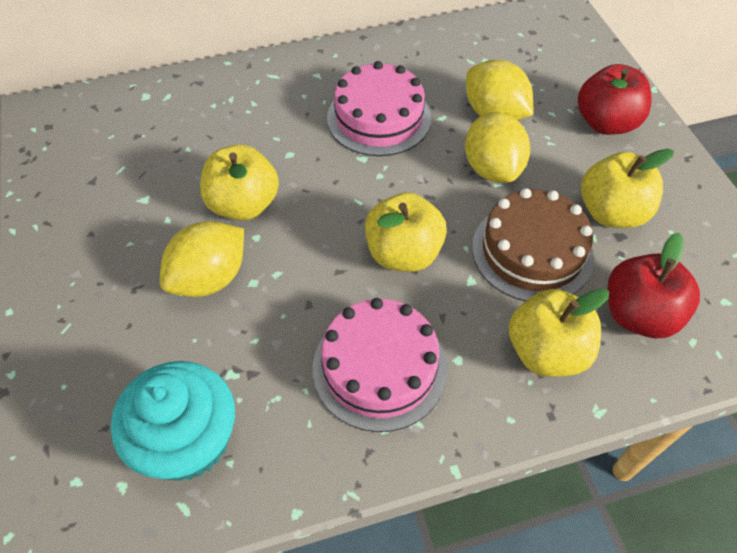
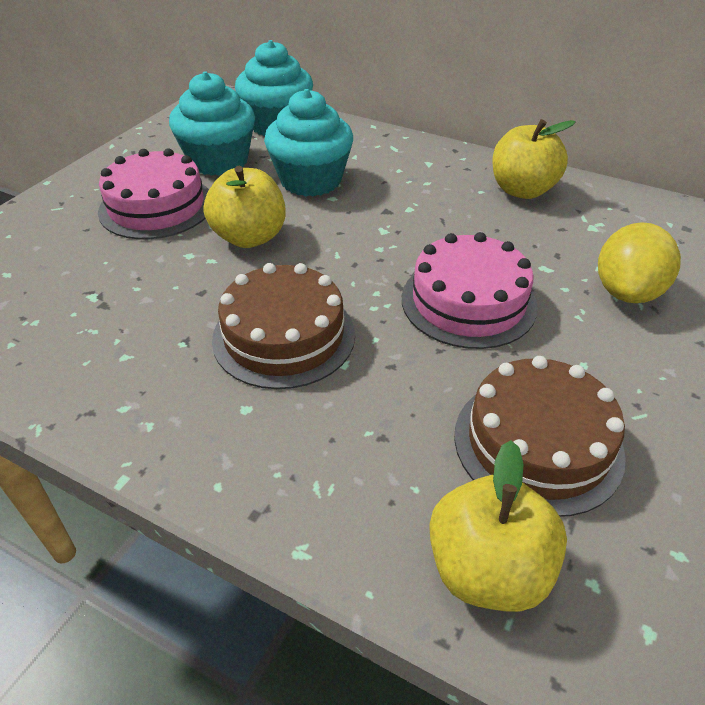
brown cake: 1 -> 2
red apple: 2 -> 0
turquoise cupcake: 1 -> 3
yellow apple: 4 -> 3
yellow lemon: 3 -> 1

